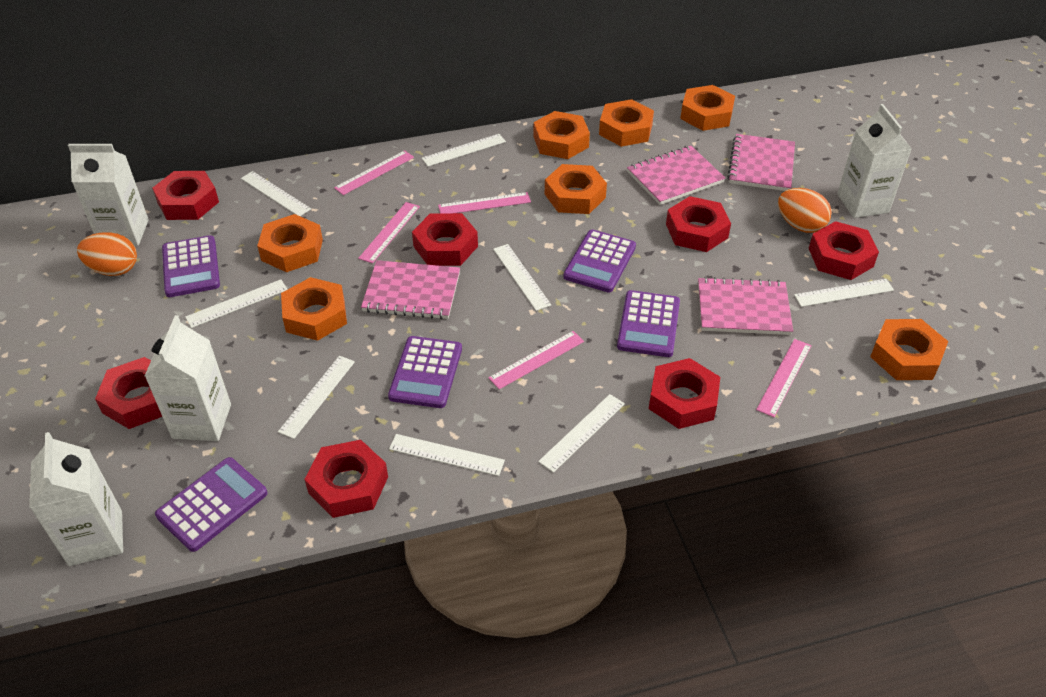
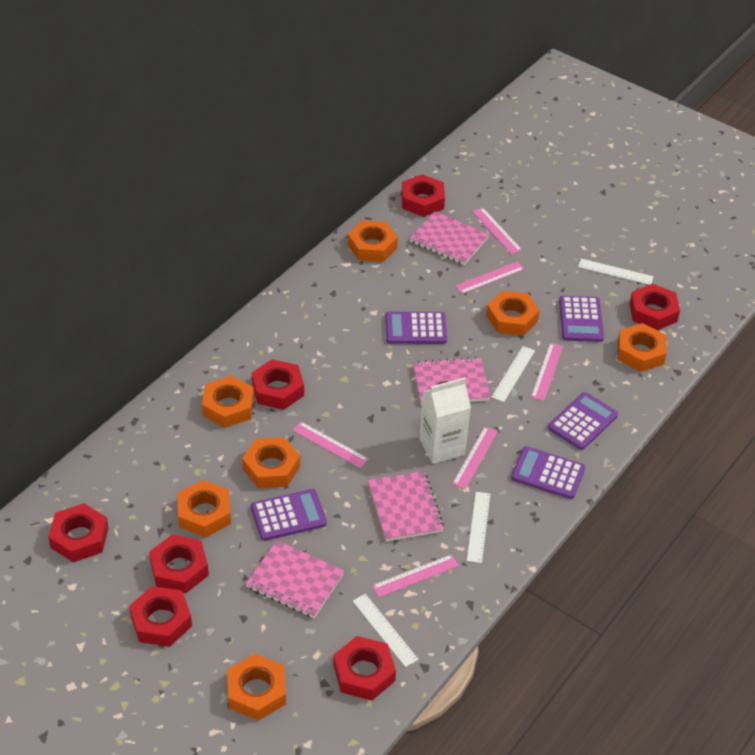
orange egg: 2 -> 0
pink ruler: 5 -> 6
white carton: 4 -> 1
white ruler: 8 -> 4

